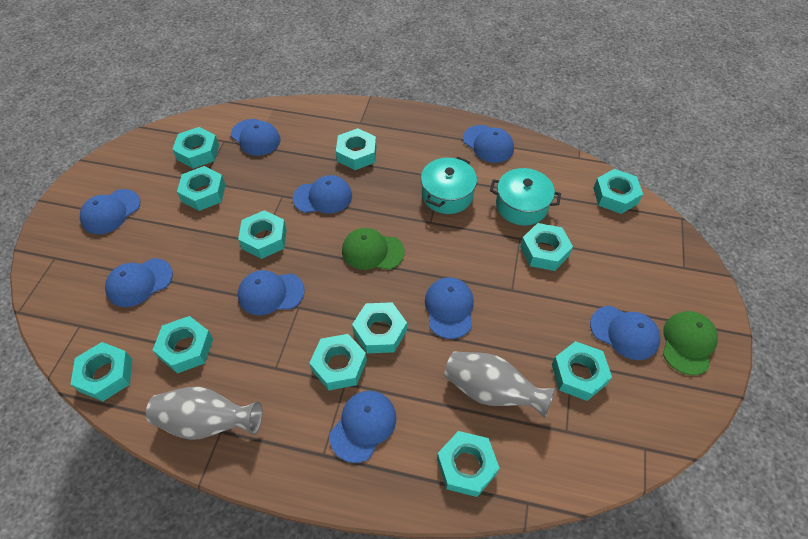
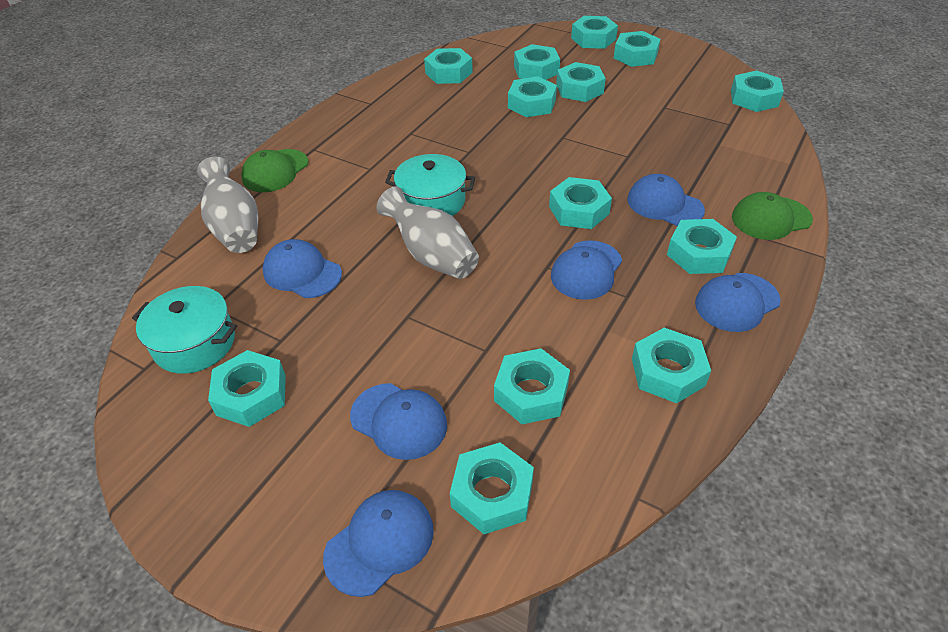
blue cap: 9 -> 6
turquoise nut: 12 -> 13

